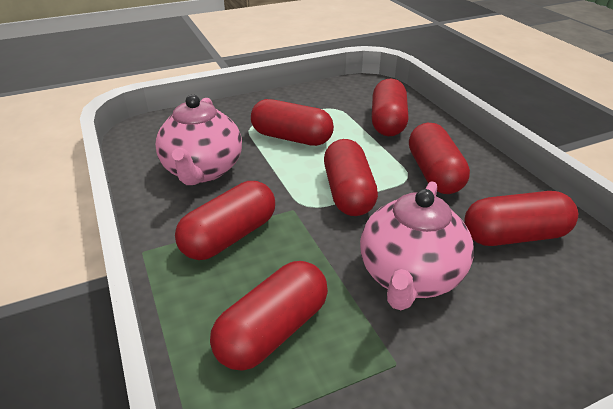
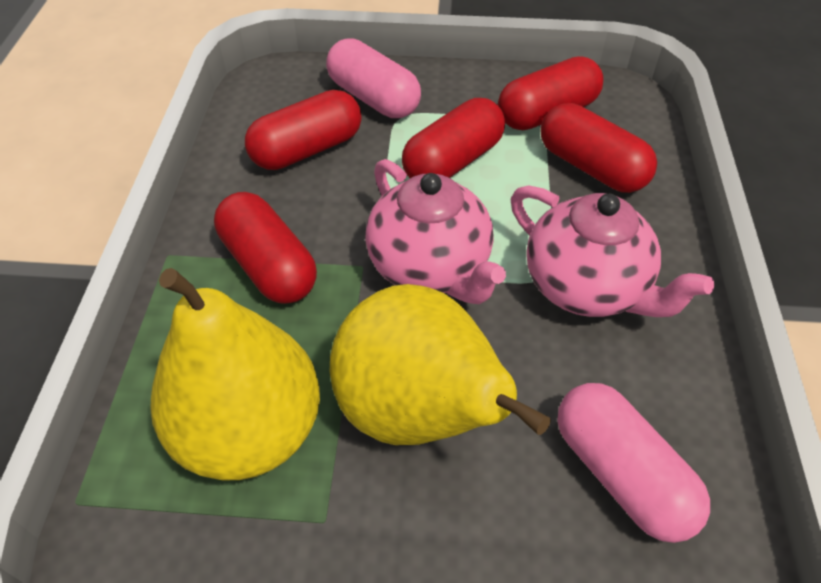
pink capsule: 0 -> 2
red capsule: 7 -> 5
yellow pear: 0 -> 2

